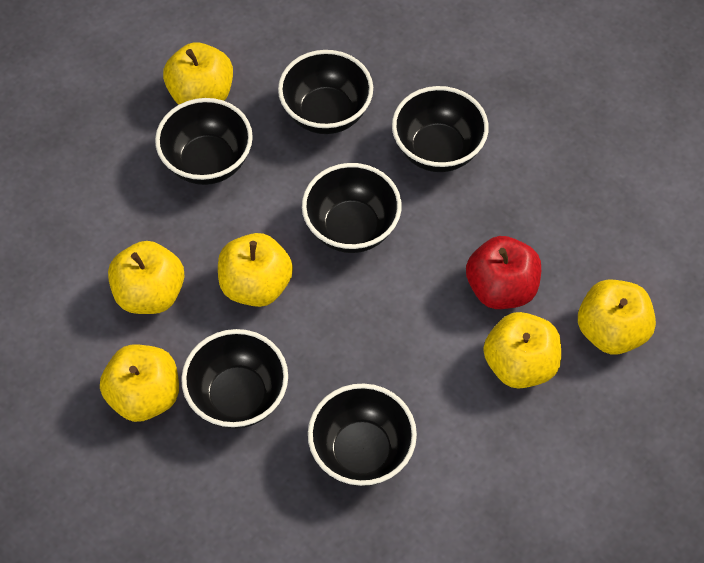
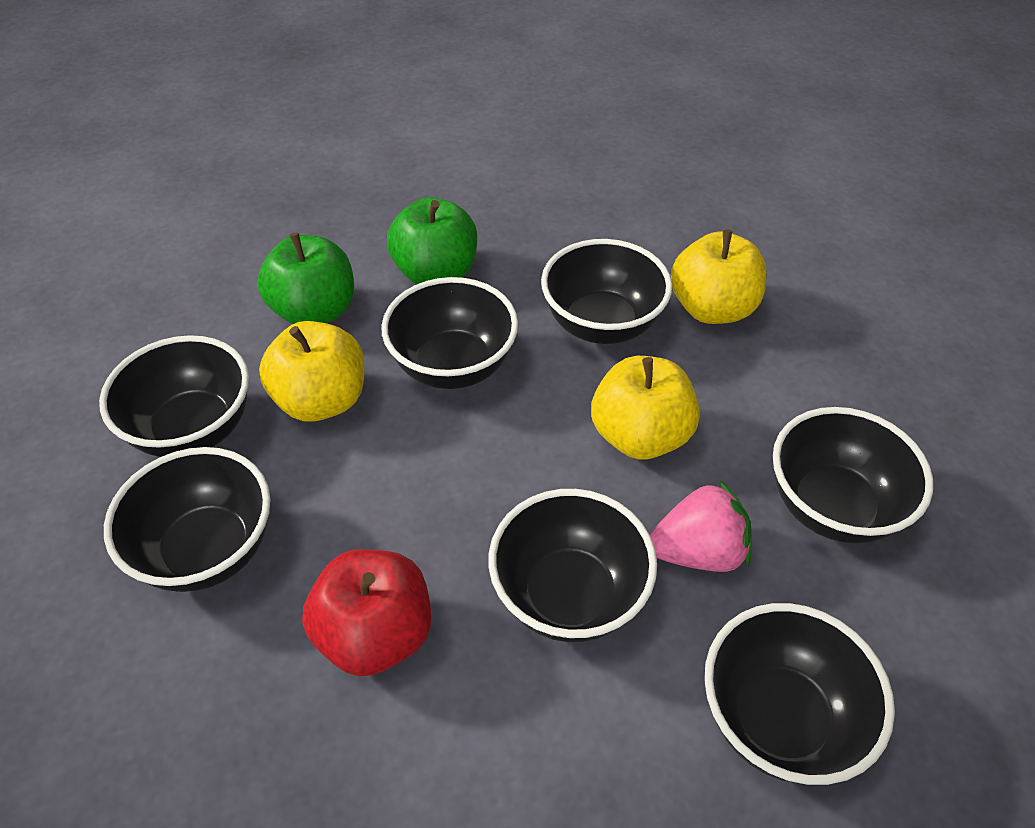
black bowl: 6 -> 7
green apple: 0 -> 2
pink strawberry: 0 -> 1
yellow apple: 6 -> 3

